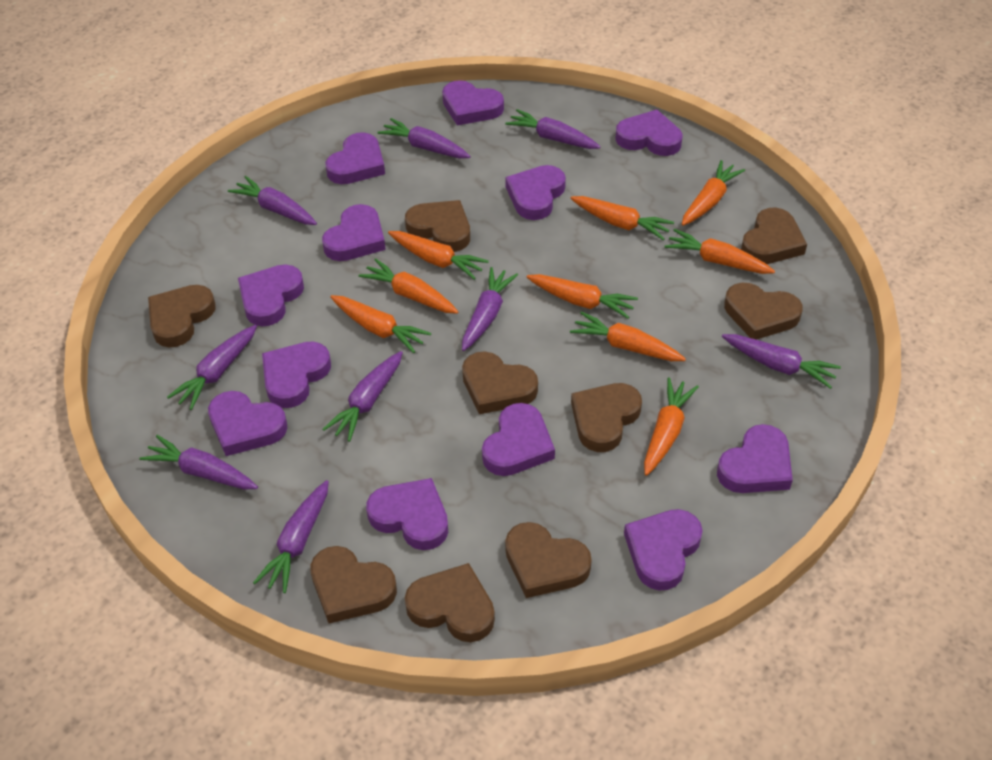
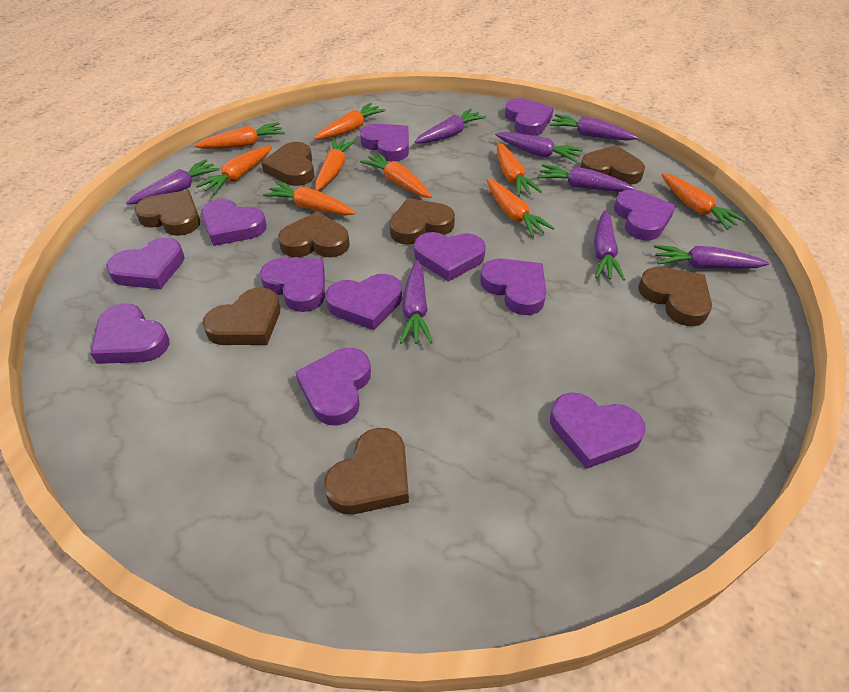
brown heart: 9 -> 8
purple carrot: 9 -> 8

